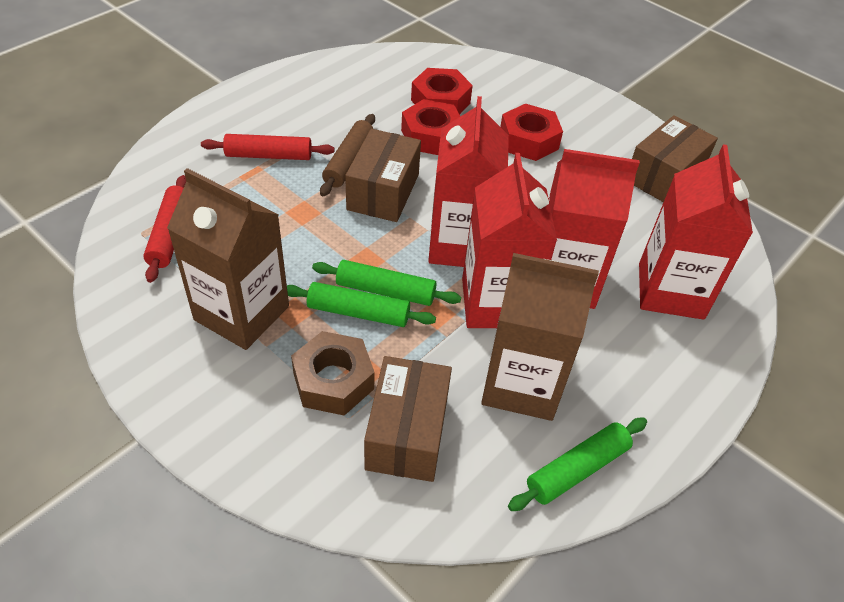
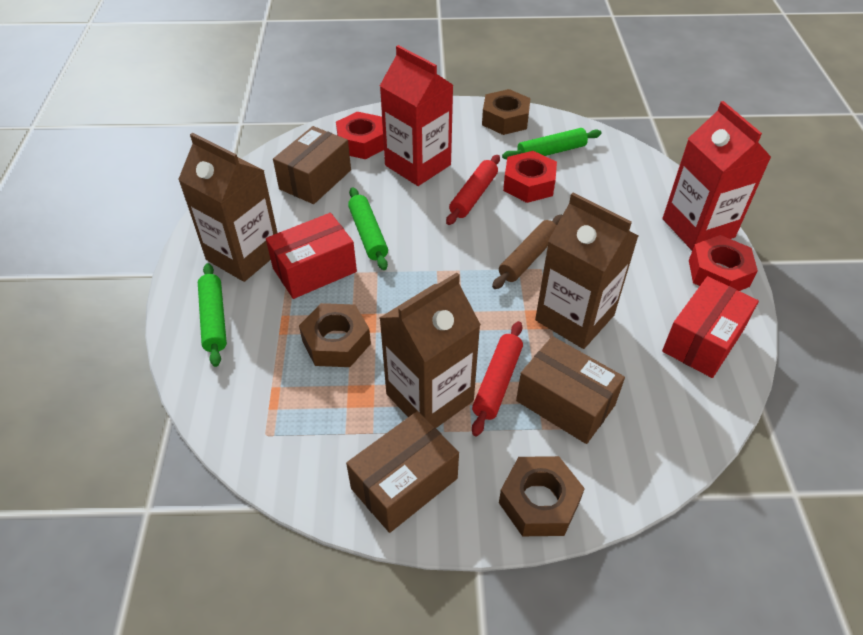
brown carton: 2 -> 3
brown nut: 1 -> 3
red box: 0 -> 2
red carton: 4 -> 2

